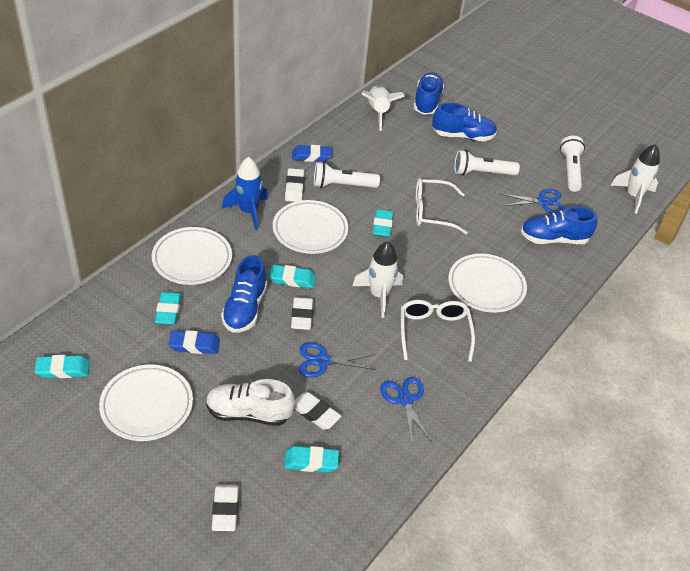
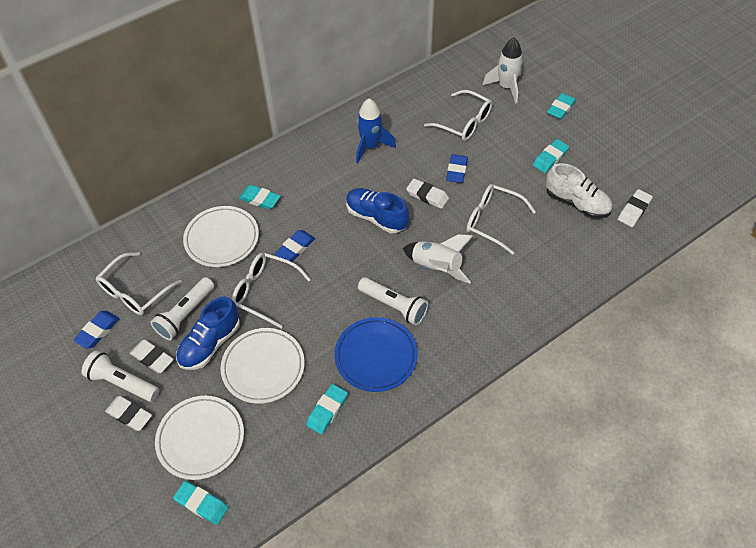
blue eraser: 2 -> 3
blue plate: 0 -> 1
blue scissors: 3 -> 0
blue shoe: 4 -> 2
white glasses: 2 -> 4
white plate: 4 -> 3
white rocket: 3 -> 2

